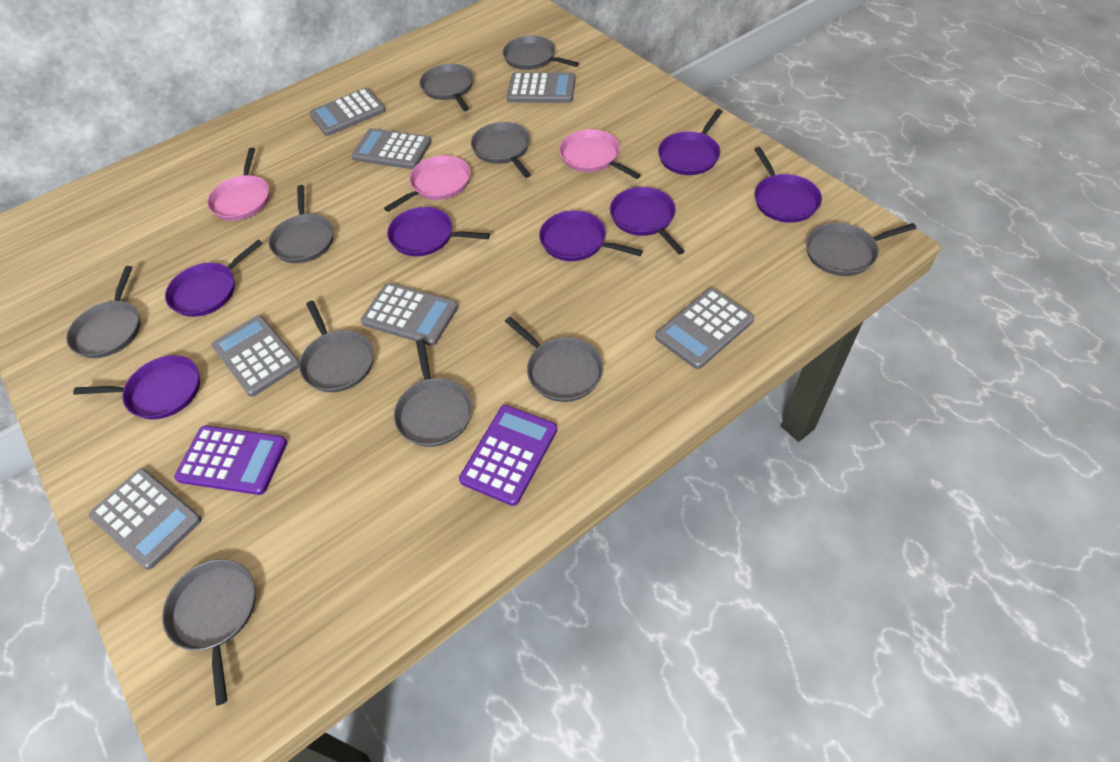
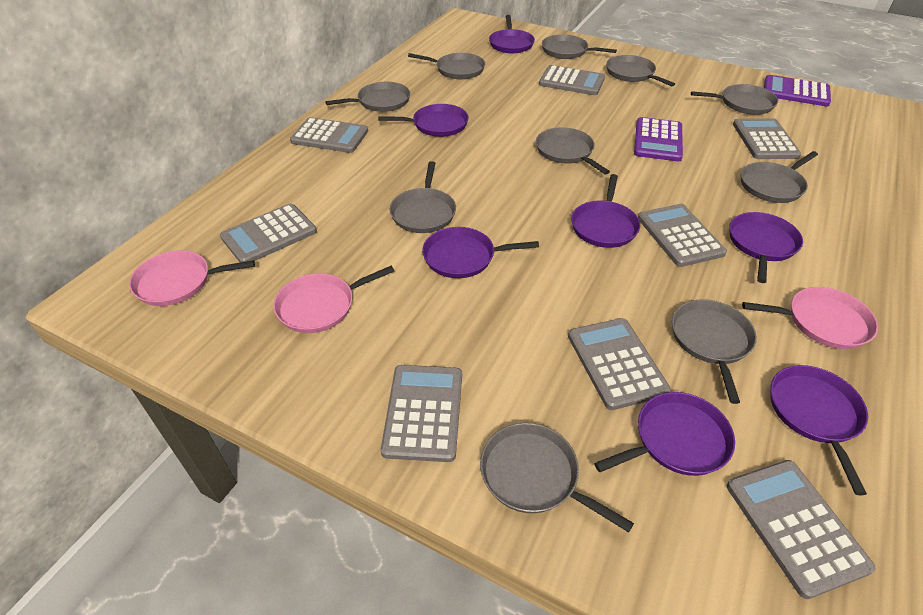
grey calculator: 7 -> 8

